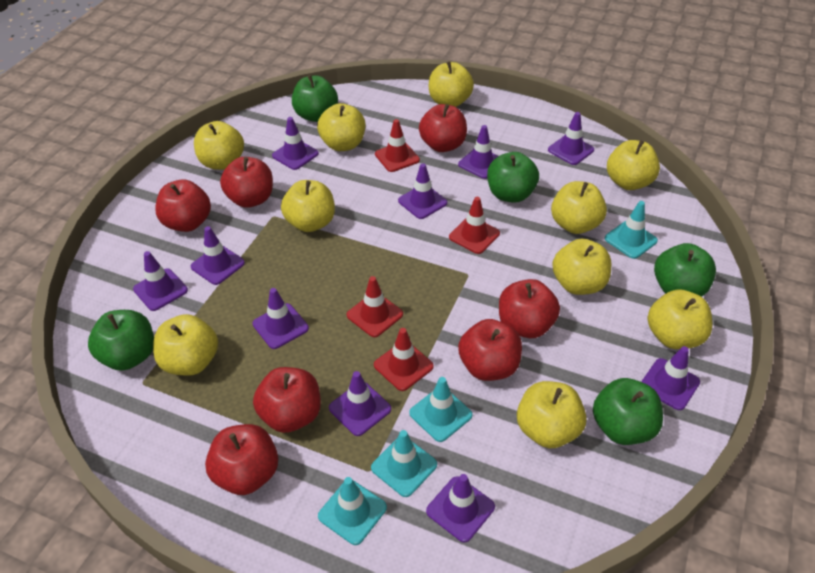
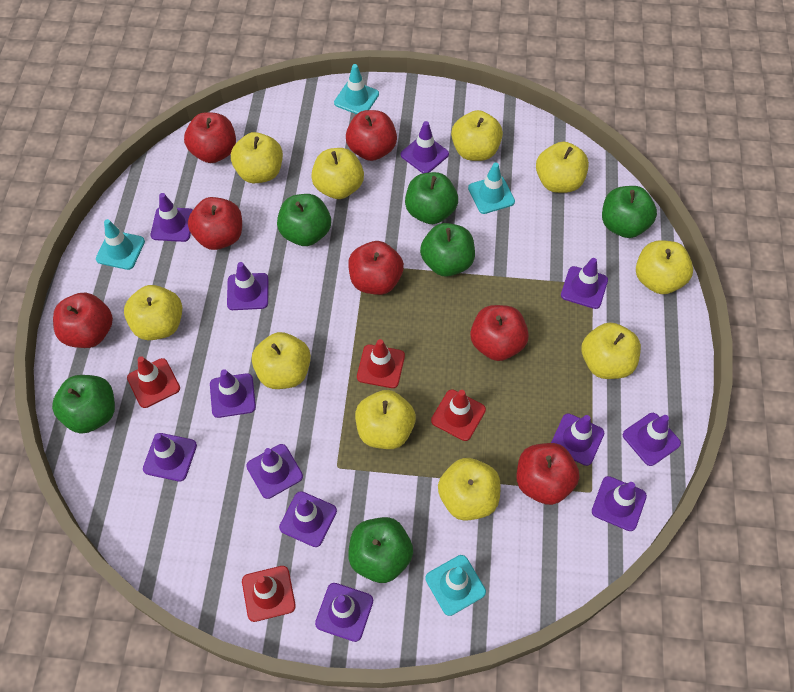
green apple: 5 -> 6
purple traffic cone: 10 -> 12

